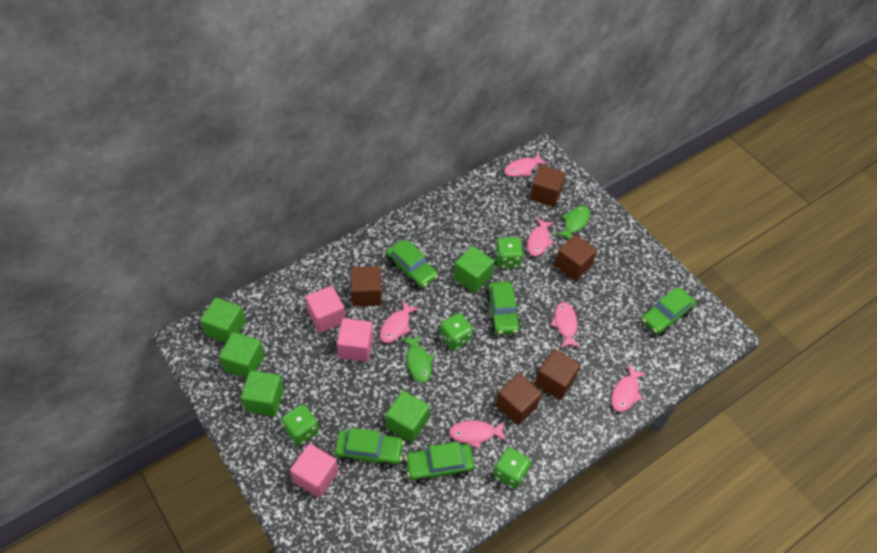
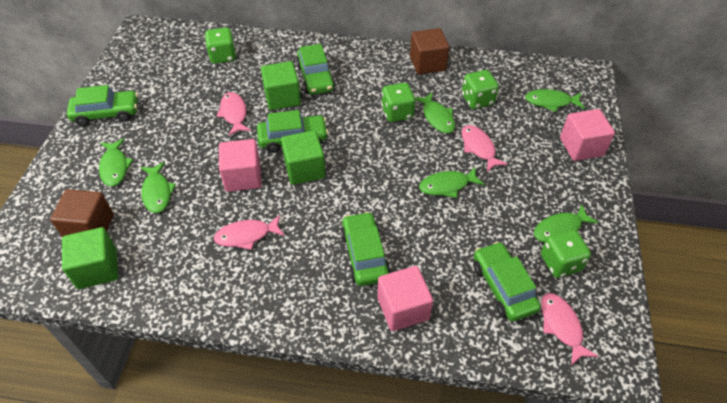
brown cube: 5 -> 2
green cube: 5 -> 3
green fish: 2 -> 6
pink fish: 6 -> 4

